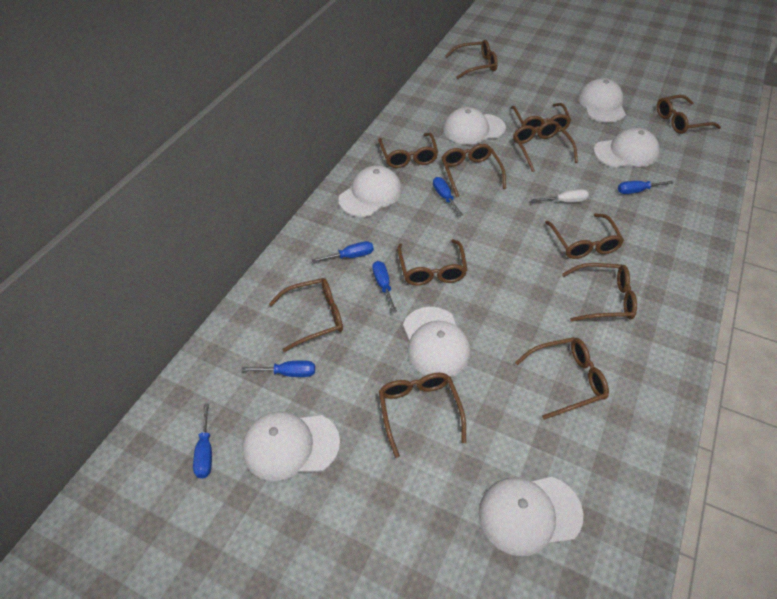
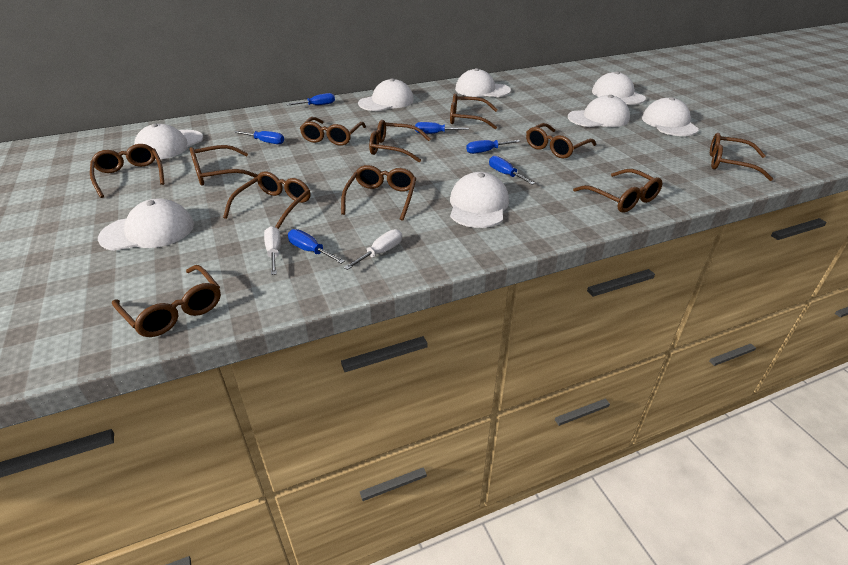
brown glasses: 12 -> 11
white cap: 7 -> 8
white screwdriver: 1 -> 2

